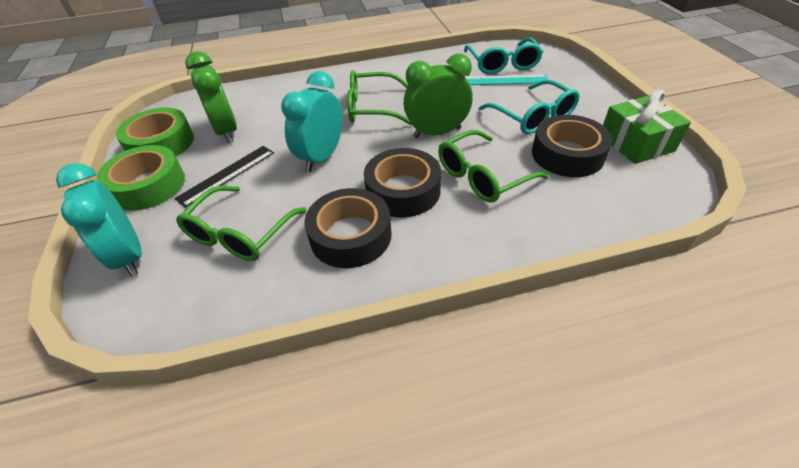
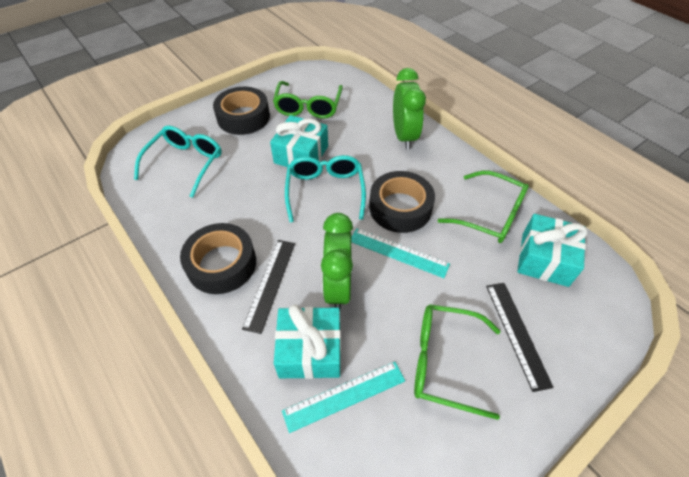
black ruler: 1 -> 2
green gift: 1 -> 0
green tape: 2 -> 0
turquoise clock: 2 -> 0
turquoise gift: 0 -> 3
turquoise ruler: 1 -> 2

